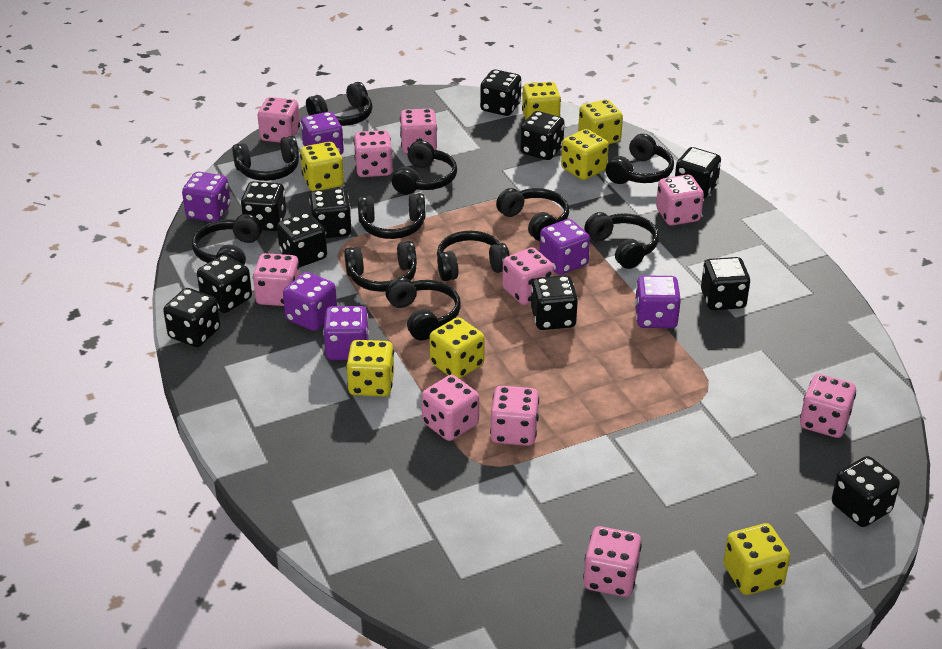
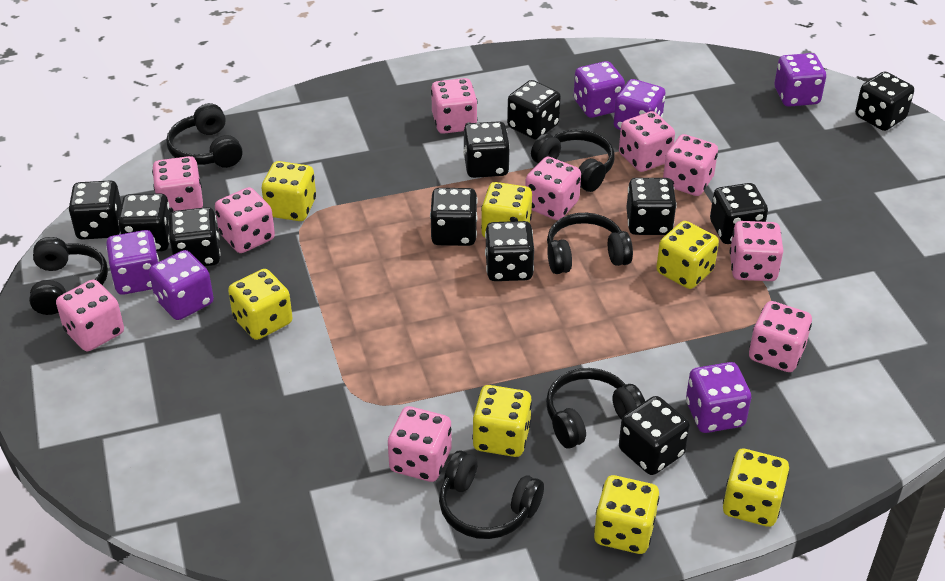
black headphones: 11 -> 6

